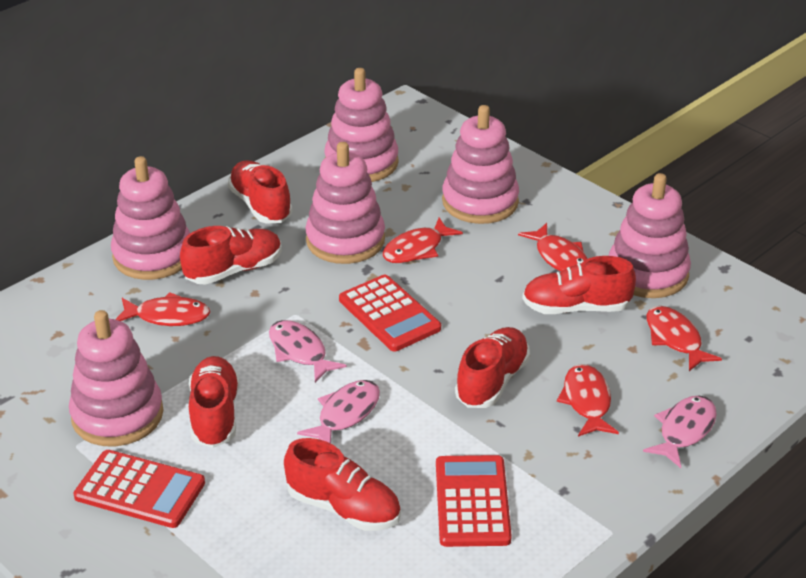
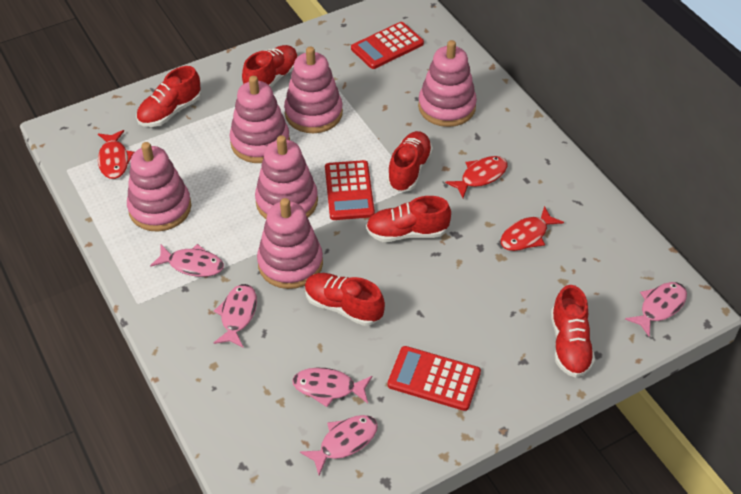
pink fish: 3 -> 5
red fish: 5 -> 3

